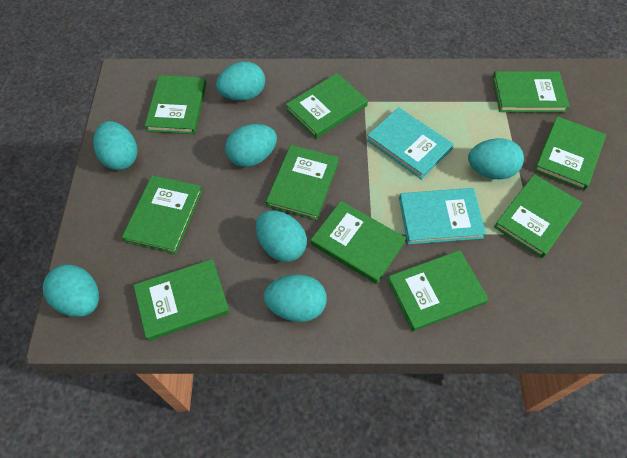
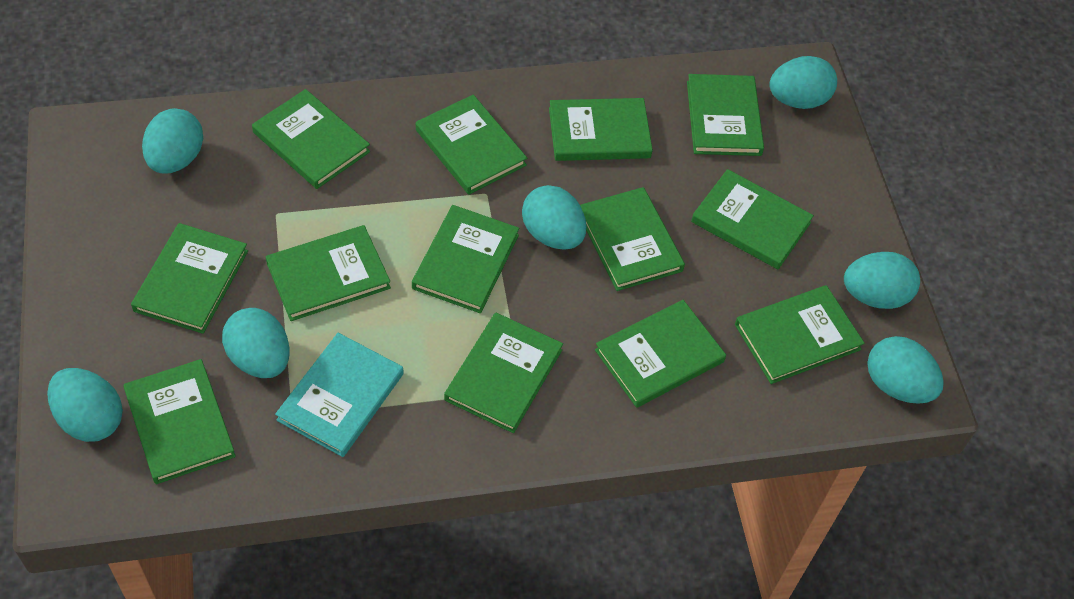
green book: 10 -> 13
turquoise book: 2 -> 1

